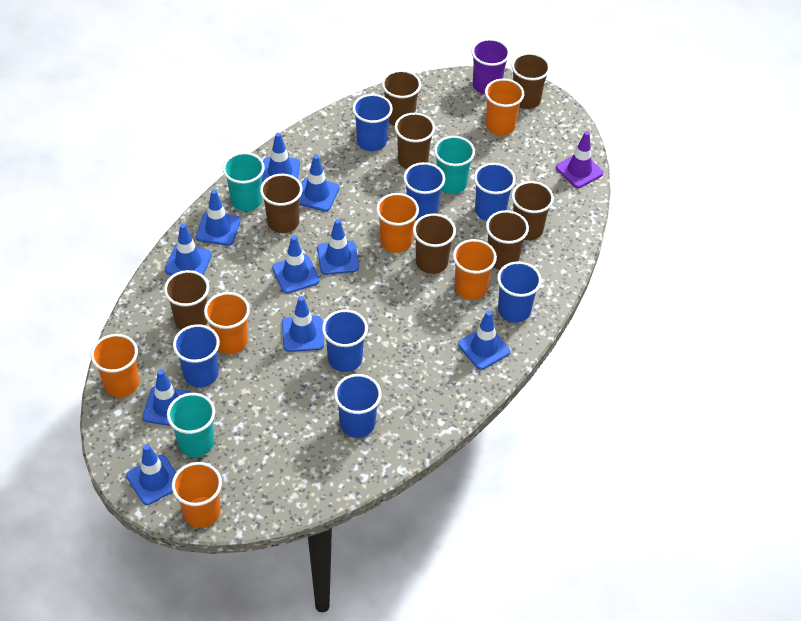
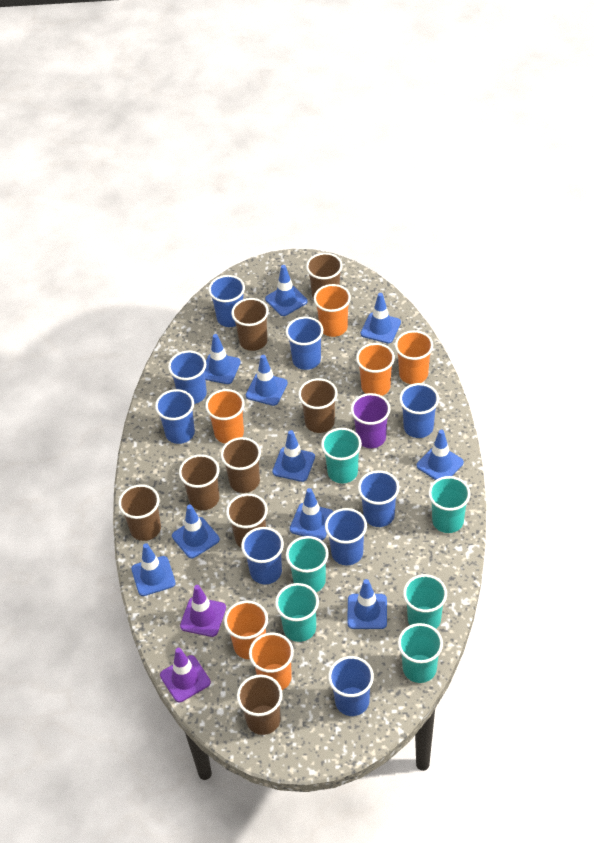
blue cup: 7 -> 9
purple traffic cone: 1 -> 2
turquoise cup: 3 -> 6

